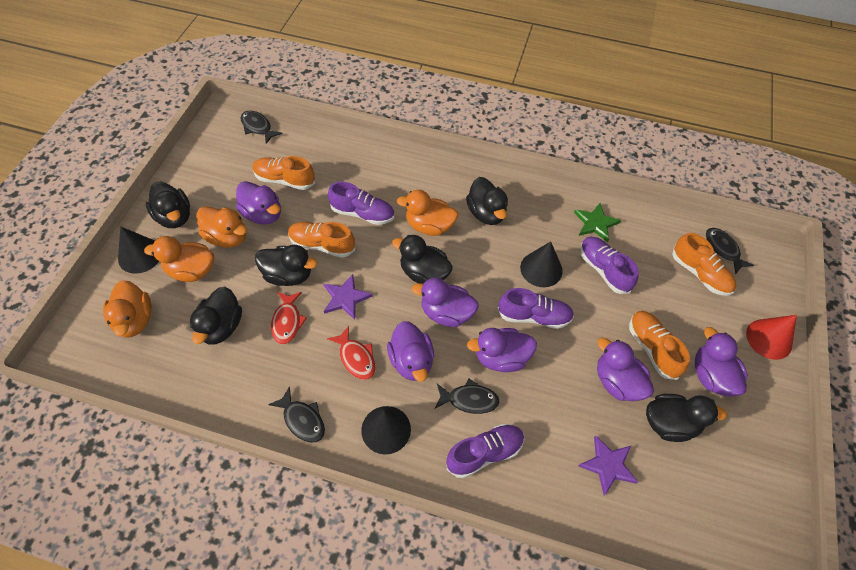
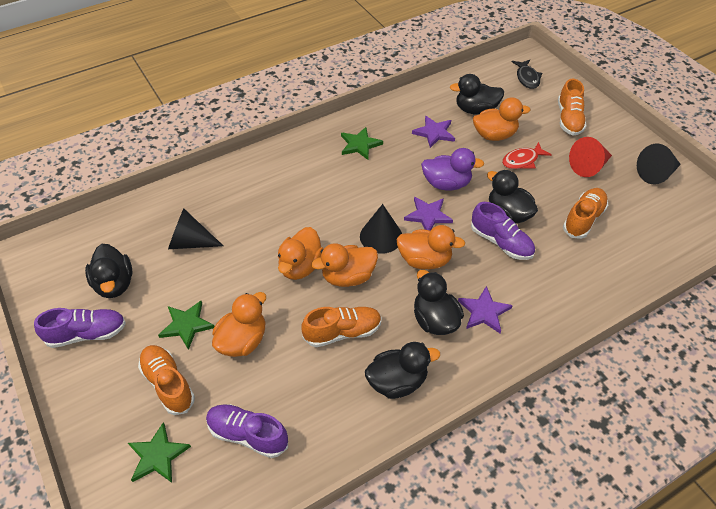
black duck: 6 -> 5
black fish: 4 -> 1
green star: 1 -> 3
orange duck: 4 -> 5
purple duck: 6 -> 1
purple shoe: 4 -> 3
purple star: 2 -> 3
red fish: 2 -> 1

